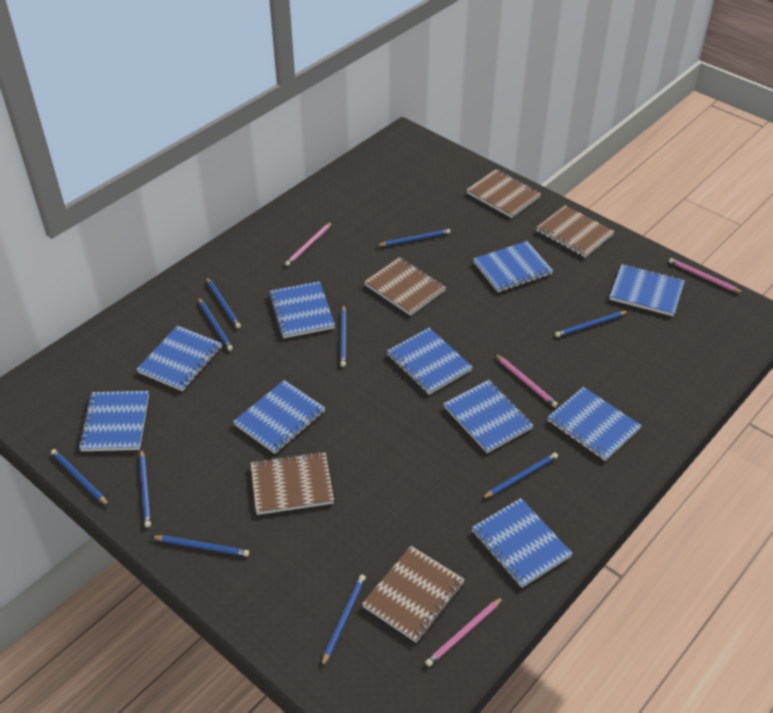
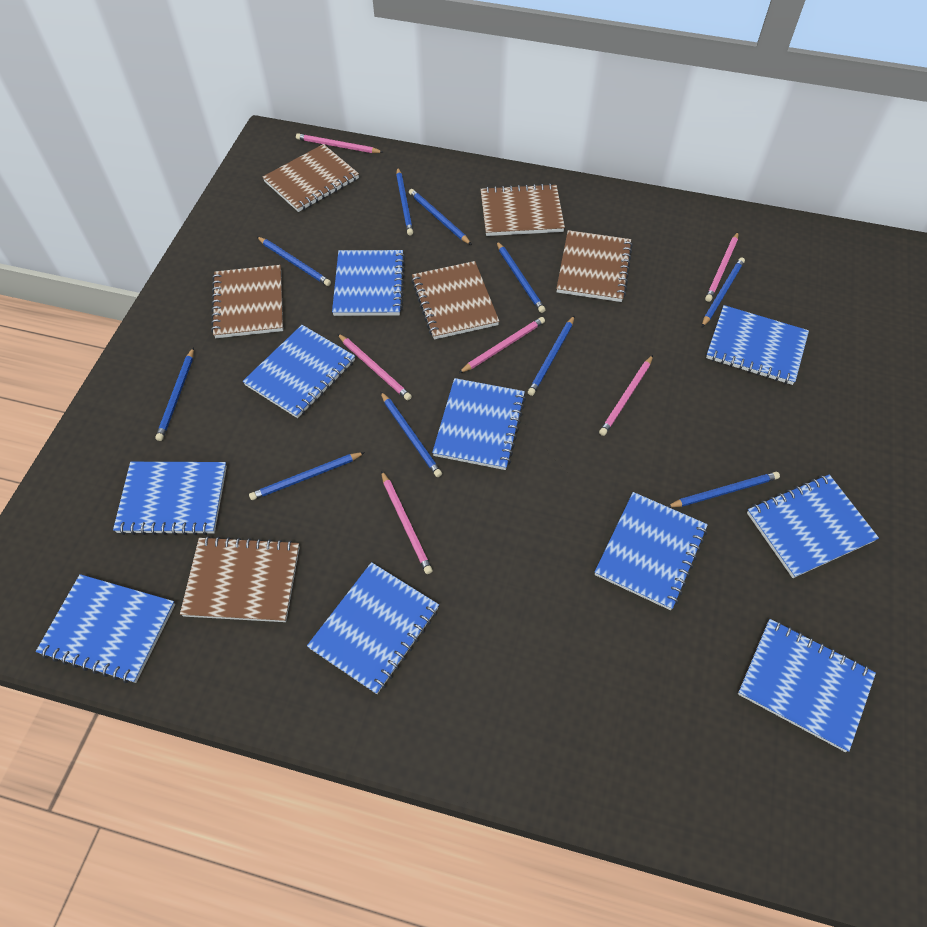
brown notebook: 5 -> 6
pink pencil: 4 -> 6

